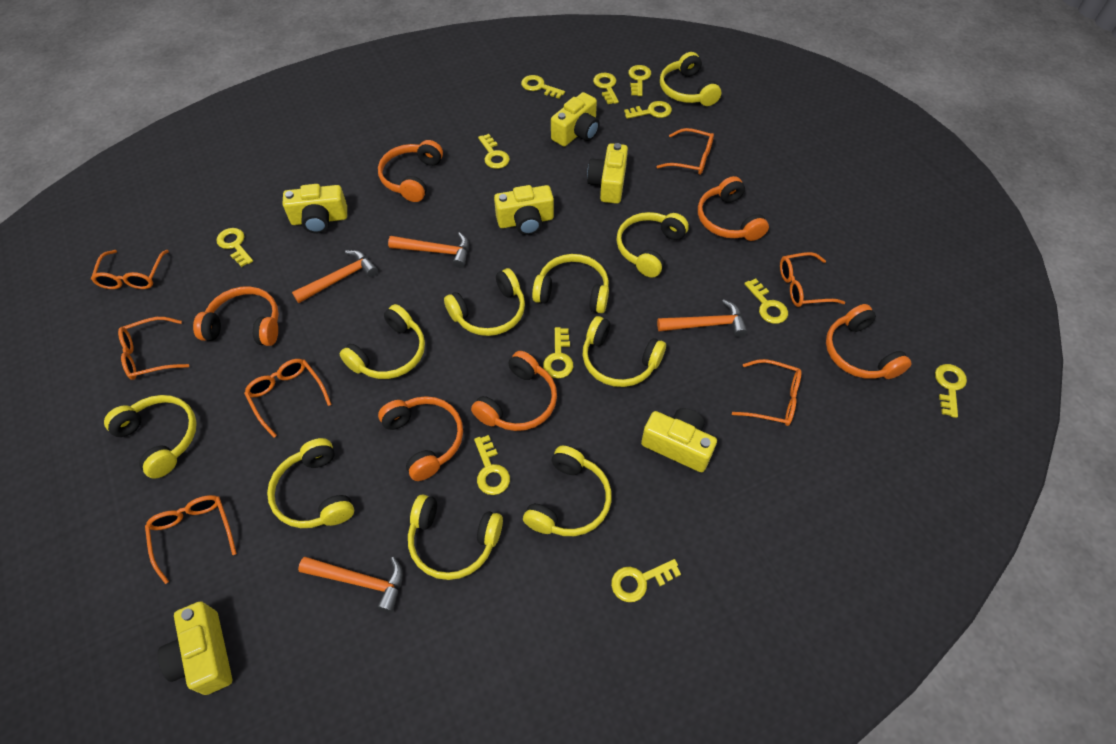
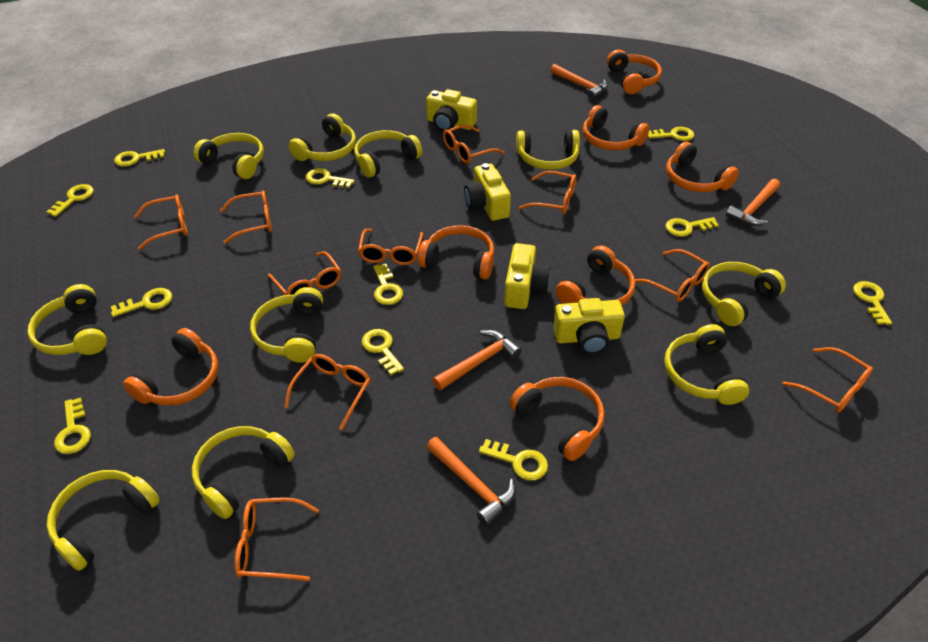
orange glasses: 7 -> 10
orange headphones: 6 -> 7
yellow camera: 6 -> 4

